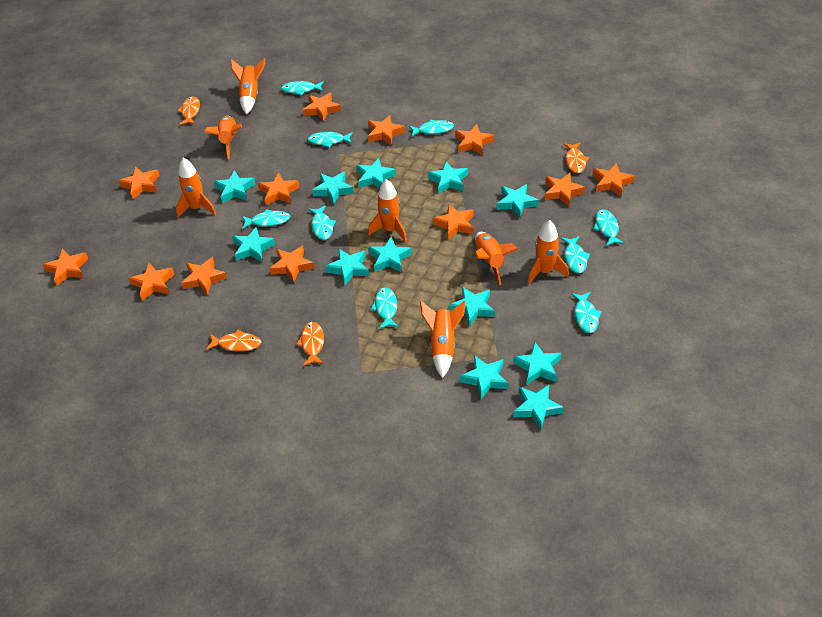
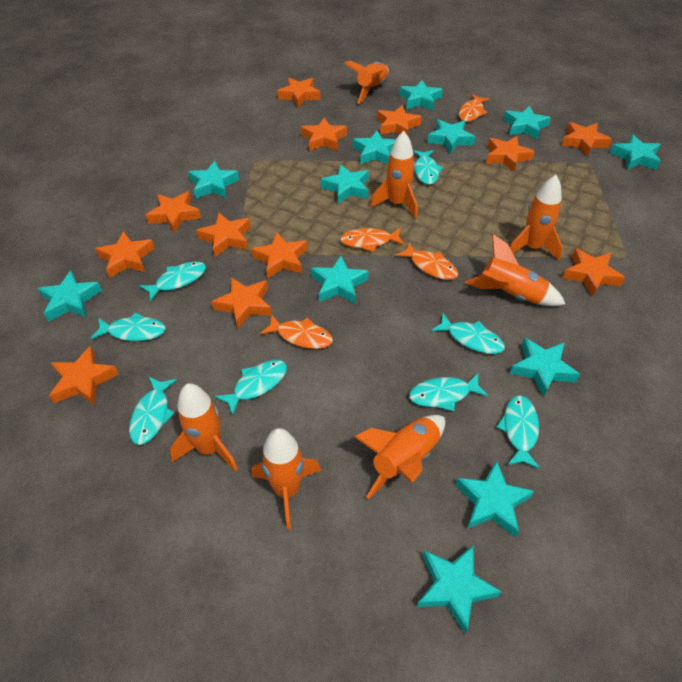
turquoise fish: 9 -> 8

